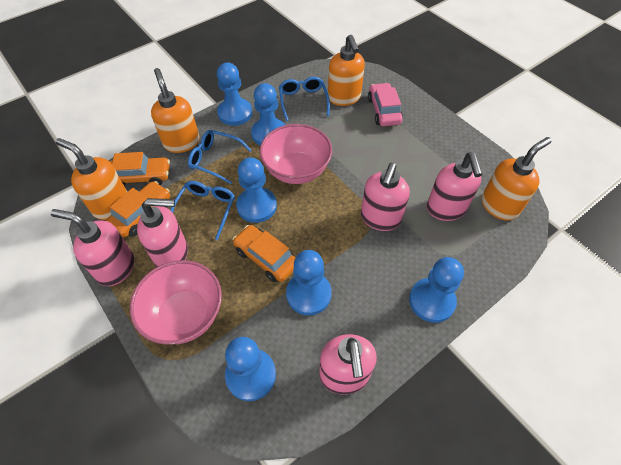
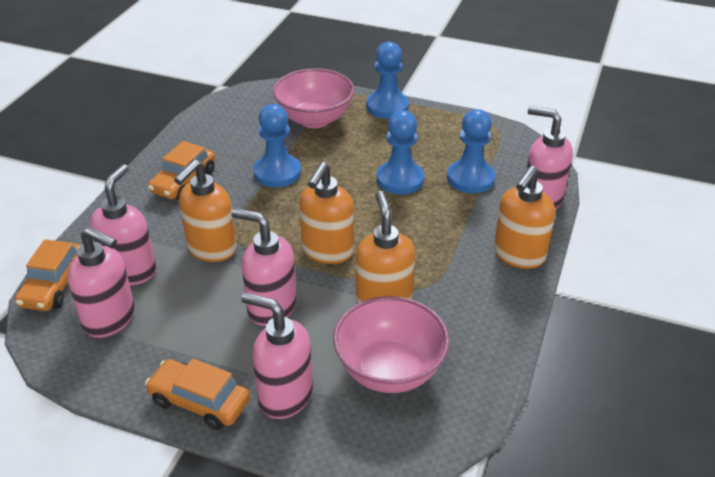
blue glasses: 3 -> 0
blue pawn: 6 -> 4
pink car: 1 -> 0

